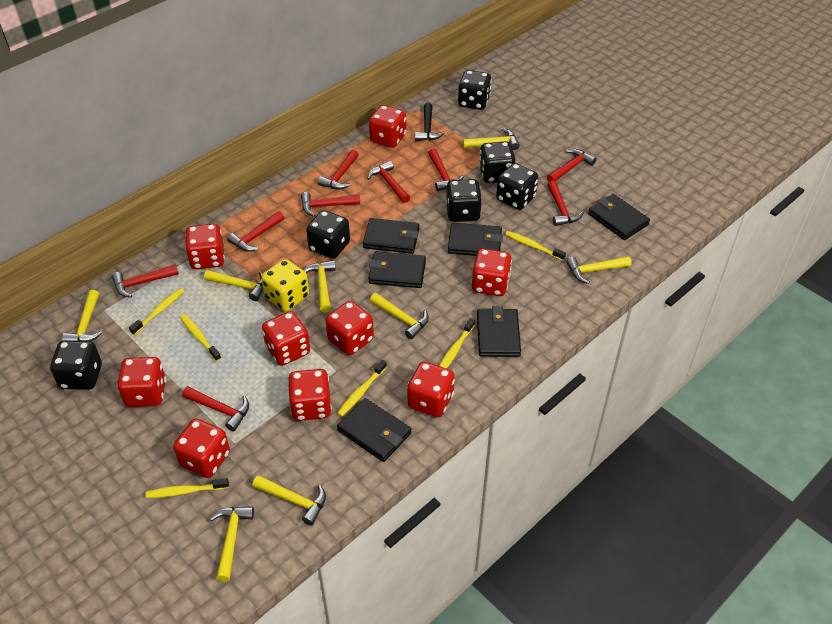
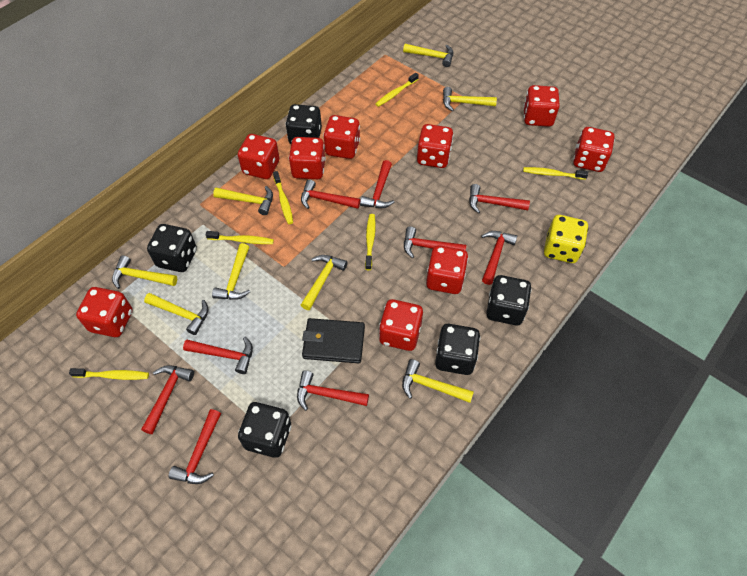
black dice: 6 -> 5
black hammer: 1 -> 0
black wallet: 6 -> 1

